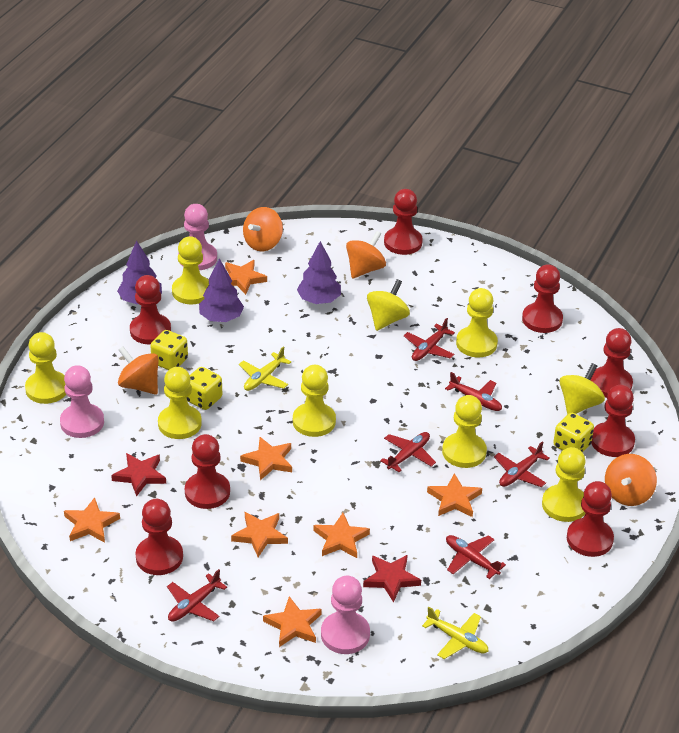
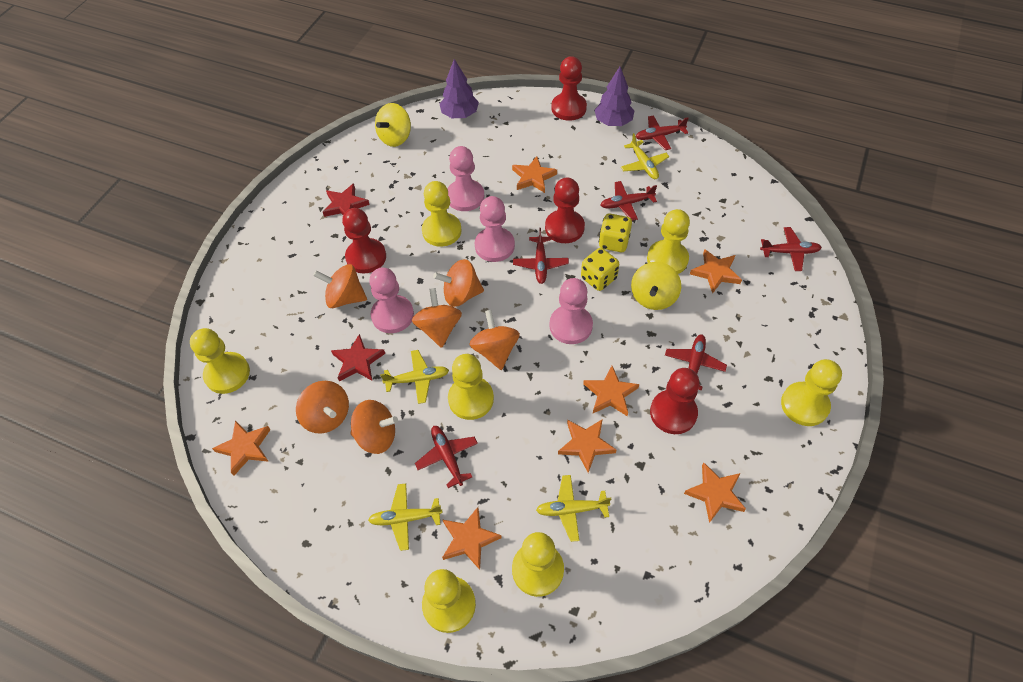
orange spinning top: 4 -> 6
pink pawn: 3 -> 4
purple tree: 3 -> 2
red pawn: 8 -> 4
yellow dice: 3 -> 2
yellow plane: 2 -> 4

